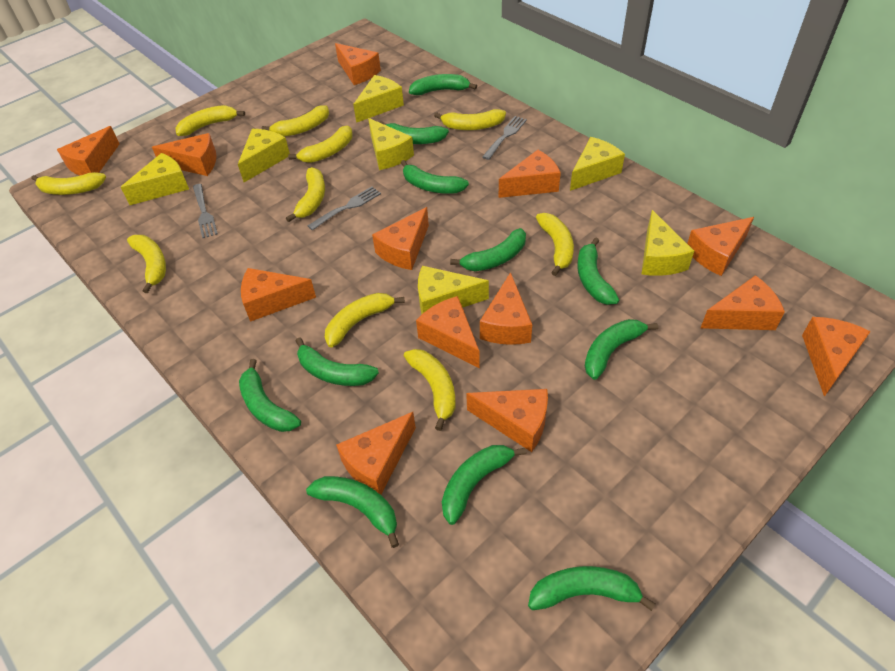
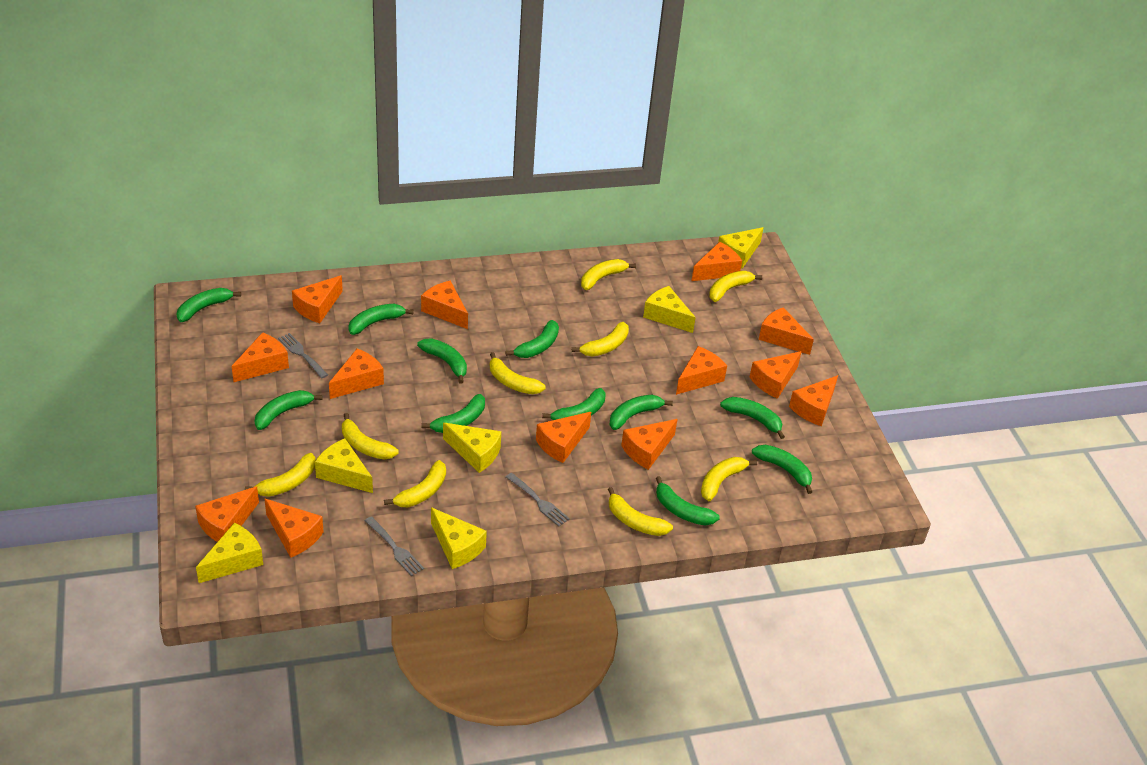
yellow banana: 10 -> 9
yellow cheese: 7 -> 6

